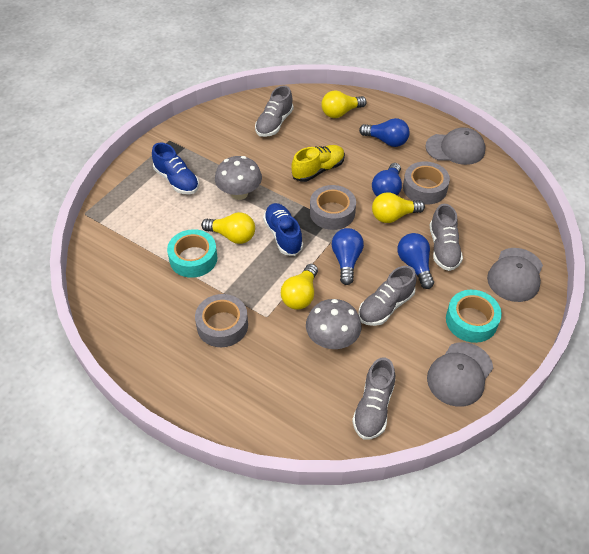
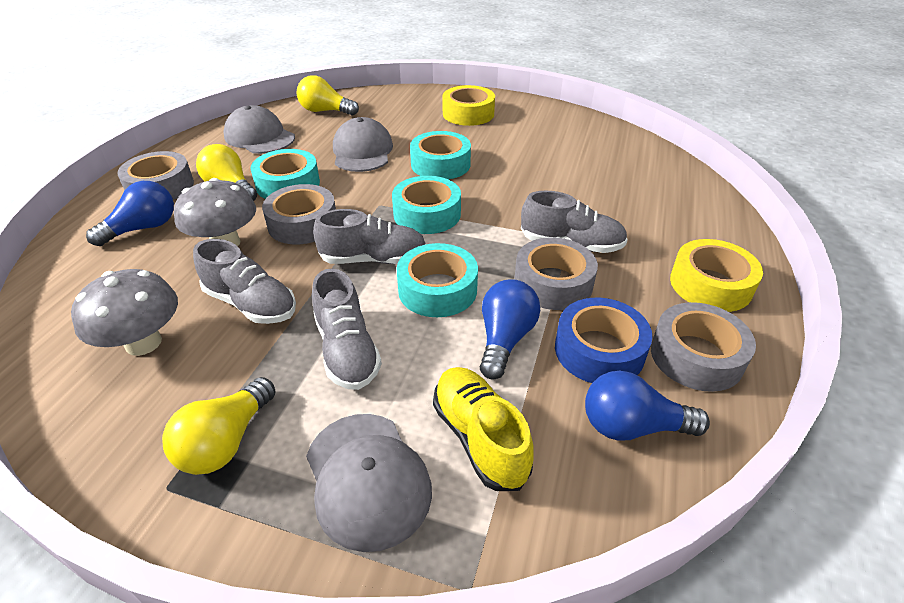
blue light bulb: 4 -> 3
blue shoe: 2 -> 0
blue tape: 0 -> 1
grey tape: 3 -> 4
turquoise tape: 2 -> 4
yellow light bulb: 4 -> 3
yellow tape: 0 -> 2

